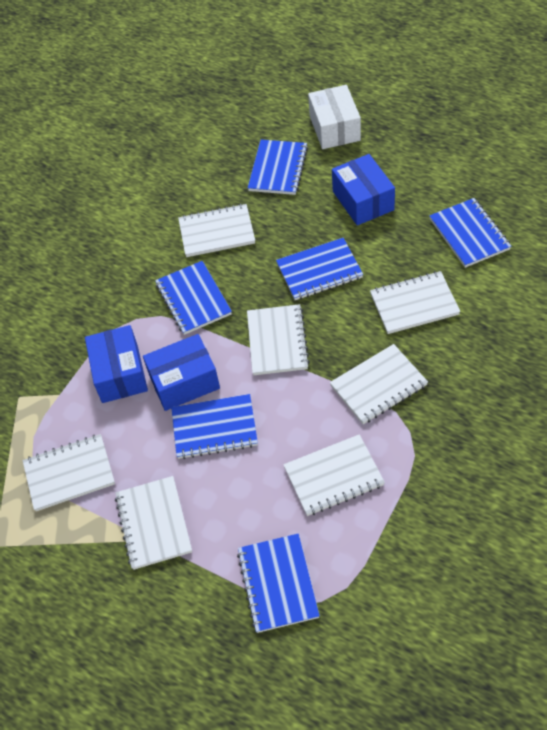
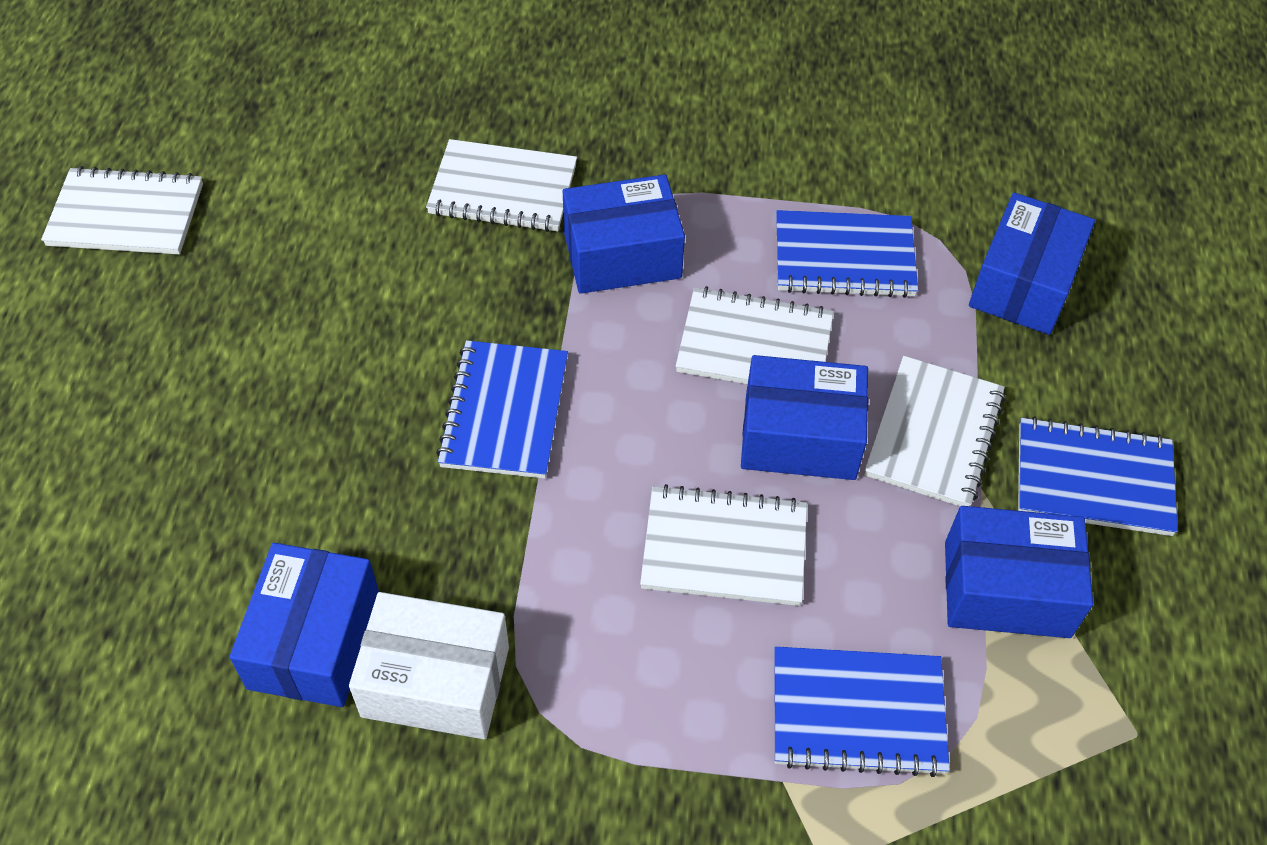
blue box: 3 -> 5
blue notebook: 6 -> 4
white notebook: 7 -> 5

